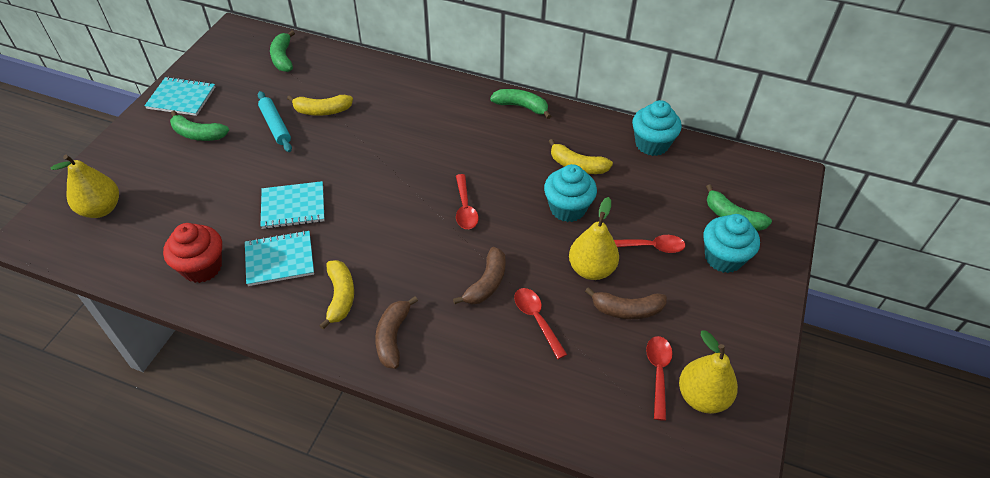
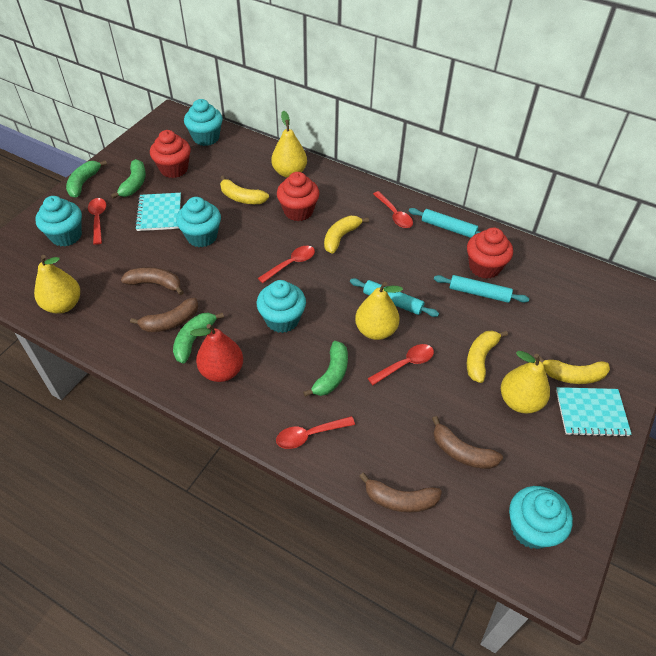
brown banana: 3 -> 4
red cupcake: 1 -> 3
red pear: 0 -> 1
red spoon: 4 -> 5
turquoise cupcake: 3 -> 5
turquoise notebook: 3 -> 2
turquoise rolling pin: 1 -> 3
yellow banana: 3 -> 4
yellow pear: 3 -> 4

